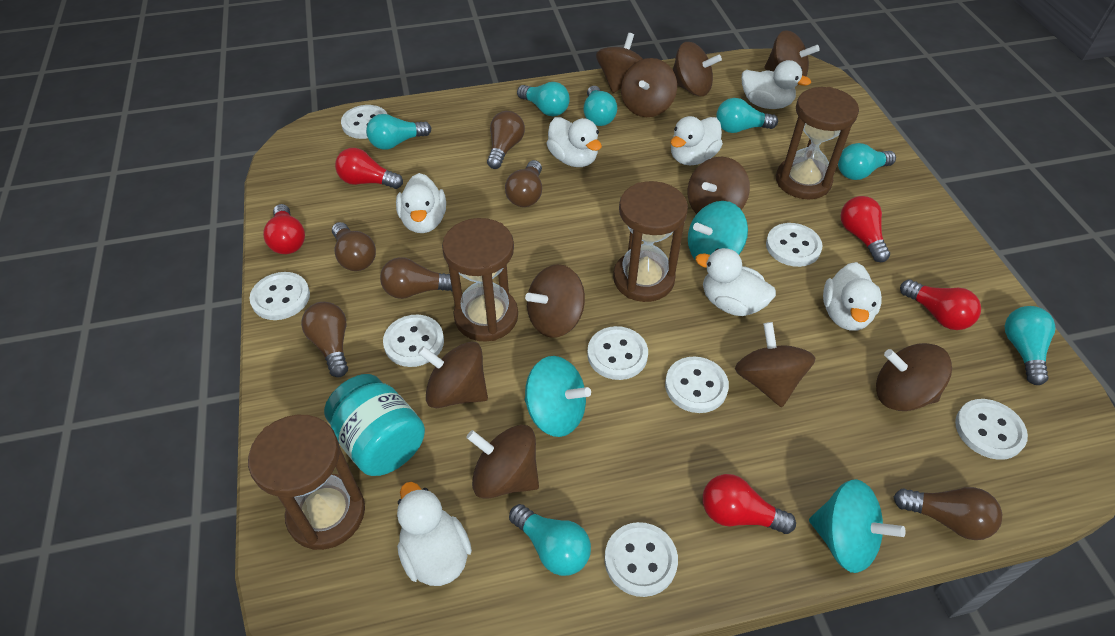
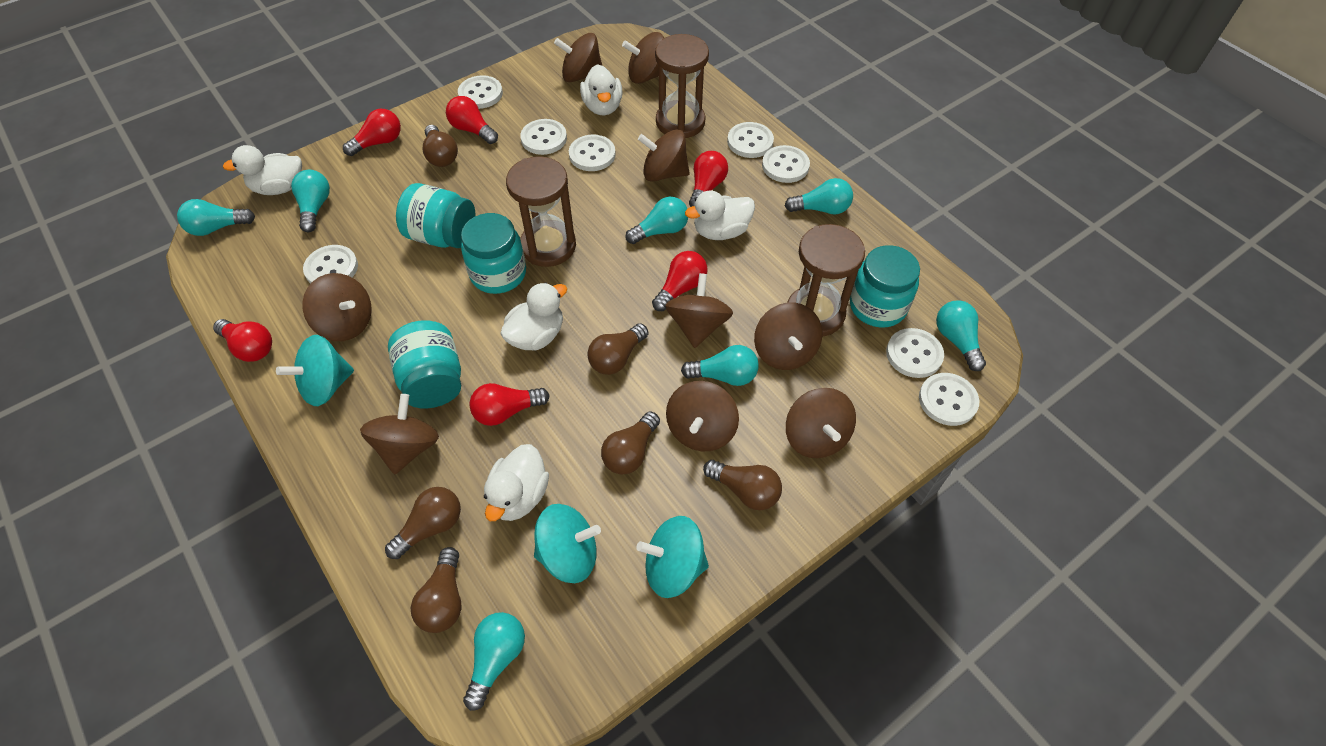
brown hourglass: 4 -> 3
brown spinning top: 10 -> 9
red light bulb: 5 -> 6
turquoise jar: 1 -> 4
white duck: 7 -> 5

